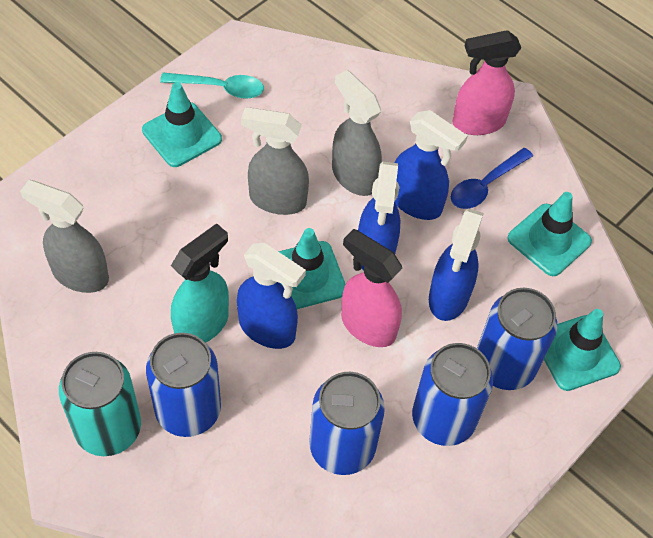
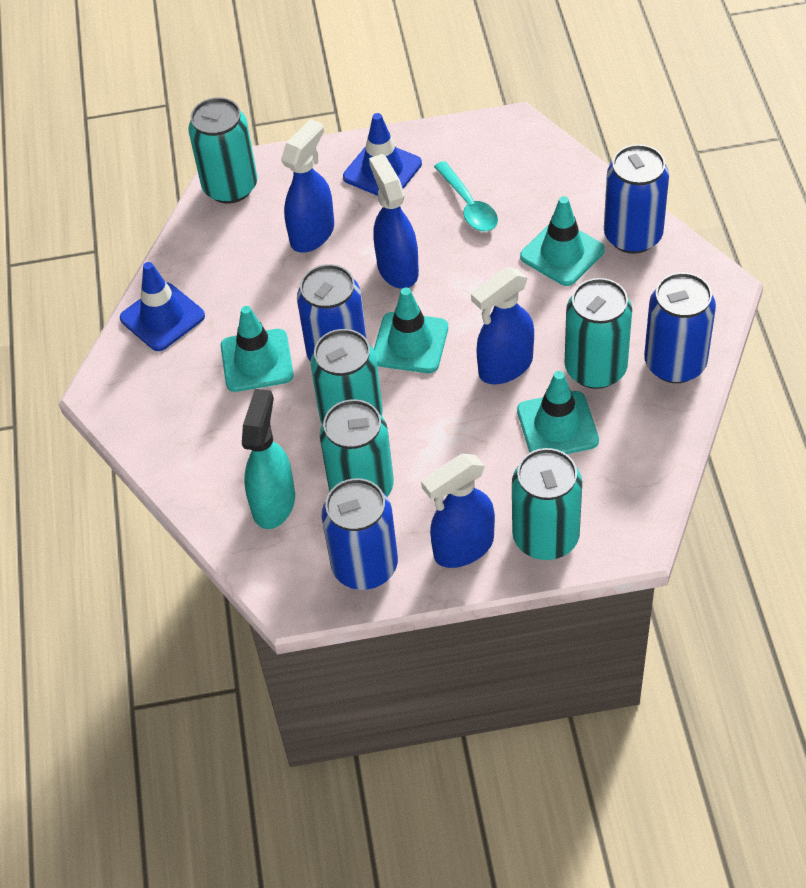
blue spoon: 1 -> 0
blue traffic cone: 0 -> 2
grey spray bottle: 3 -> 0
pink spray bottle: 2 -> 0
turquoise can: 1 -> 5

